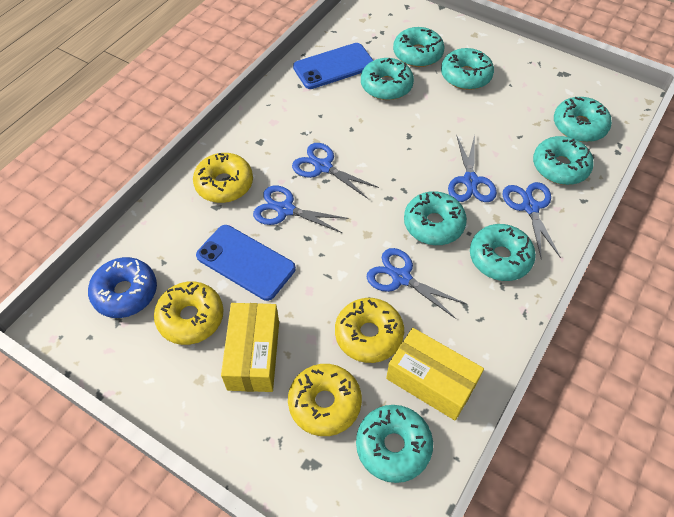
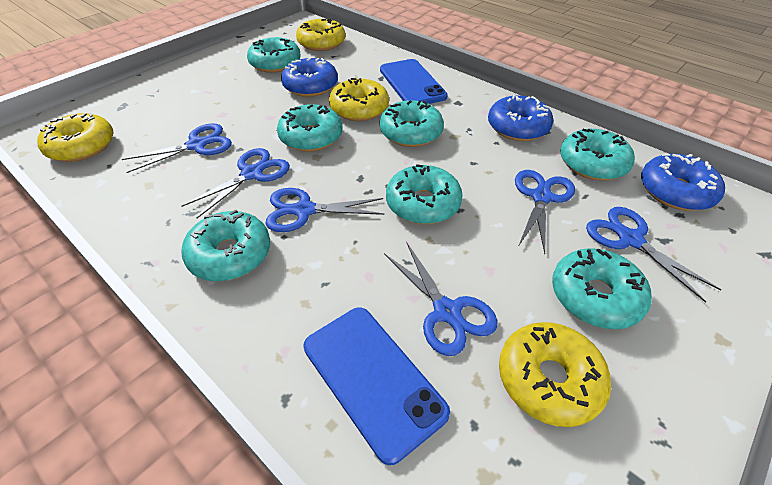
blue donut: 1 -> 3
blue scissors: 5 -> 6
turquoise donut: 8 -> 7
yellow box: 2 -> 0

